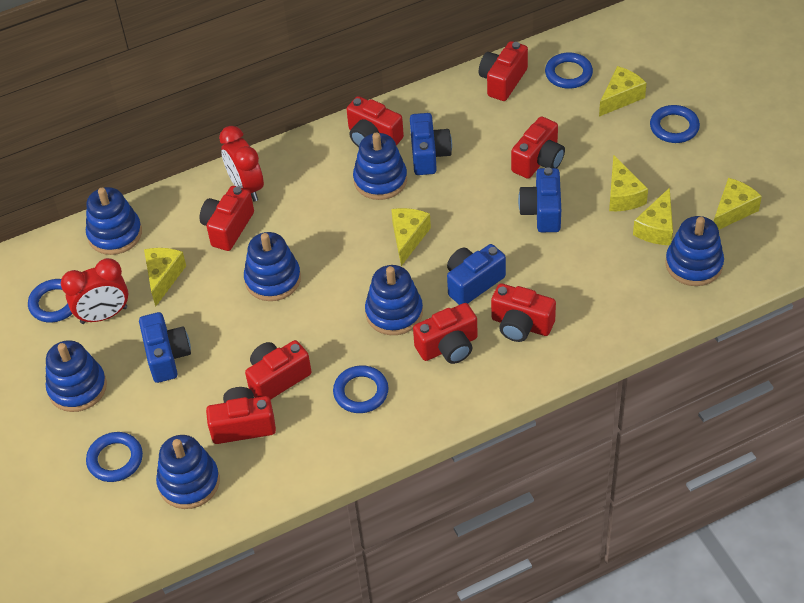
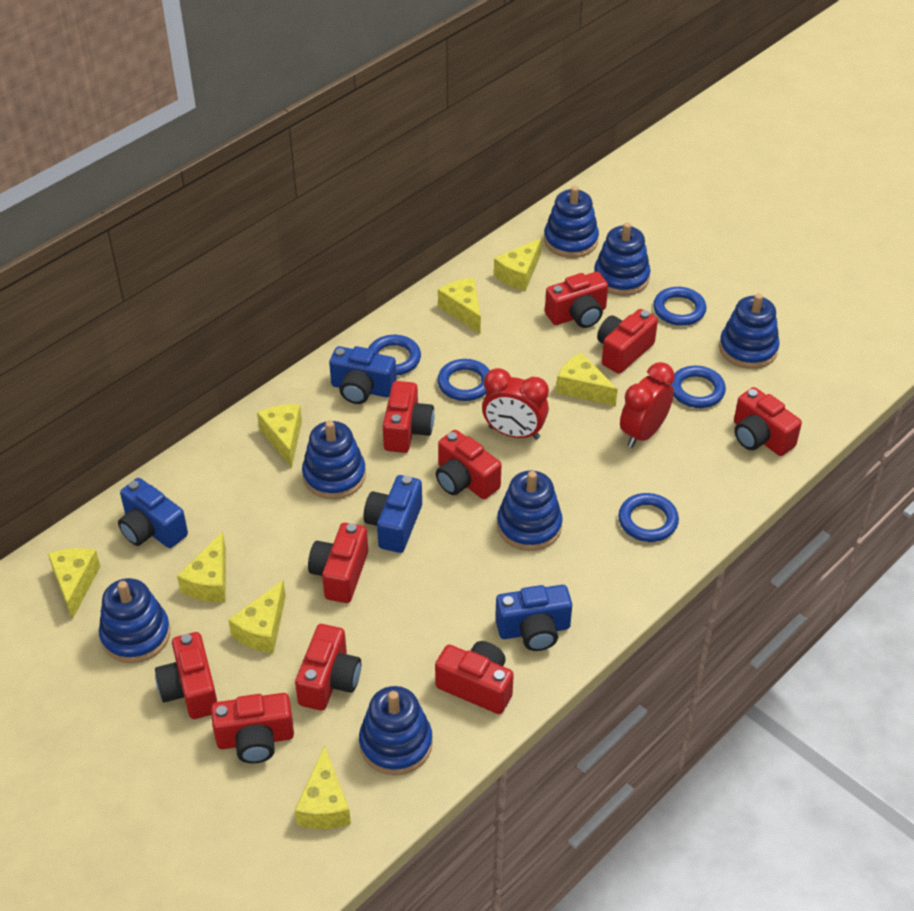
red camera: 8 -> 10
yellow cheese: 6 -> 8

